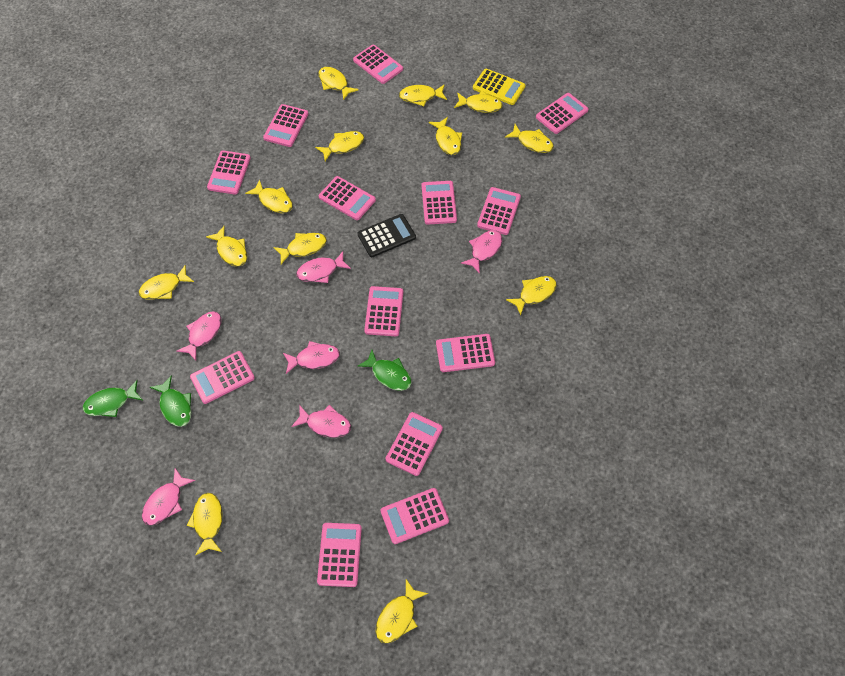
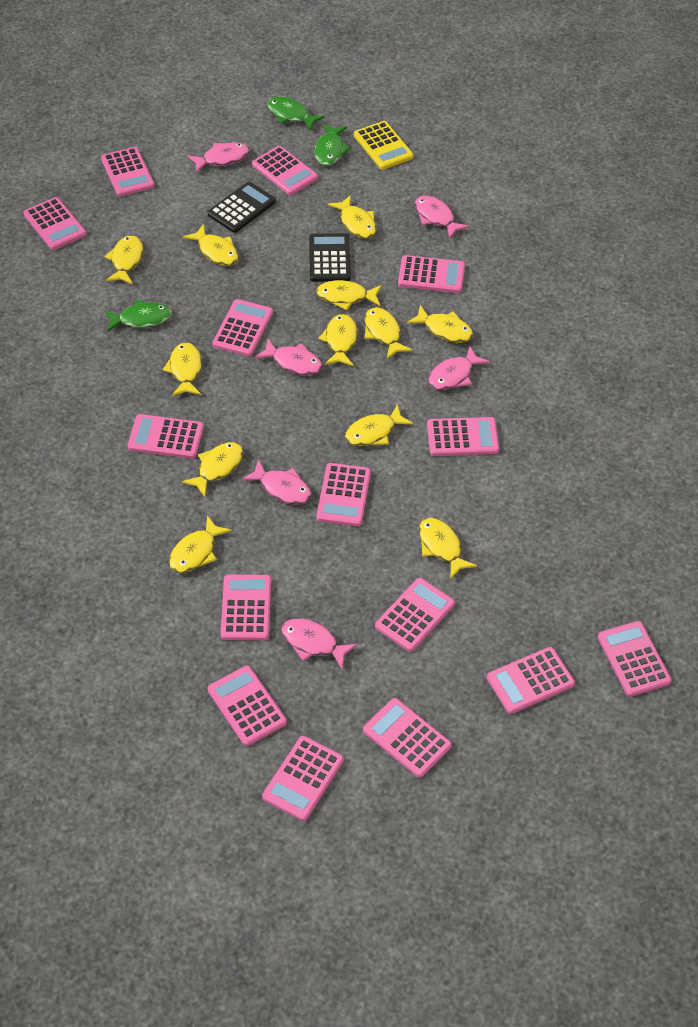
black calculator: 1 -> 2
pink calculator: 13 -> 15
yellow fish: 13 -> 12

